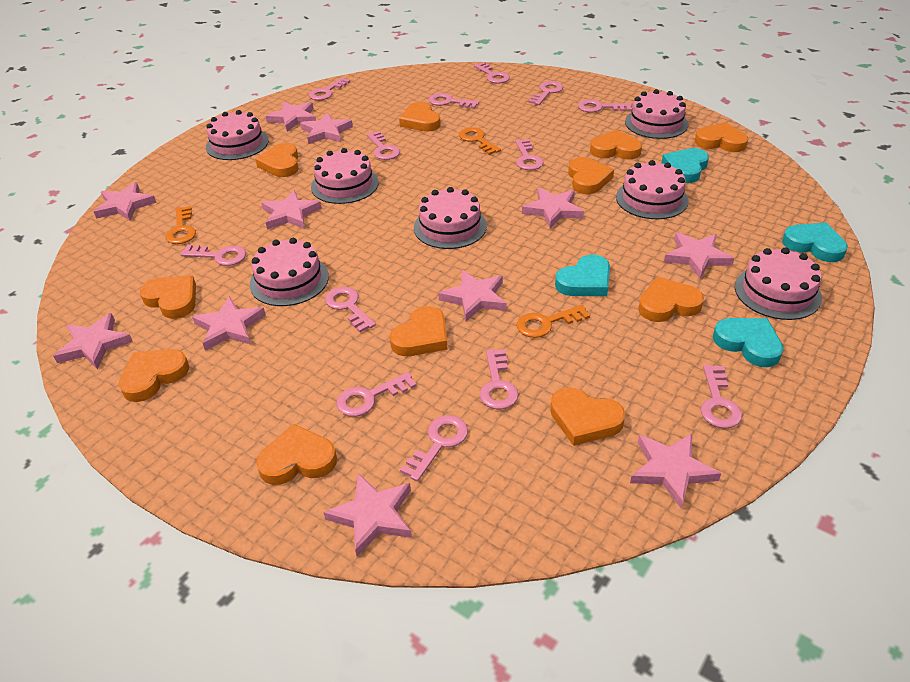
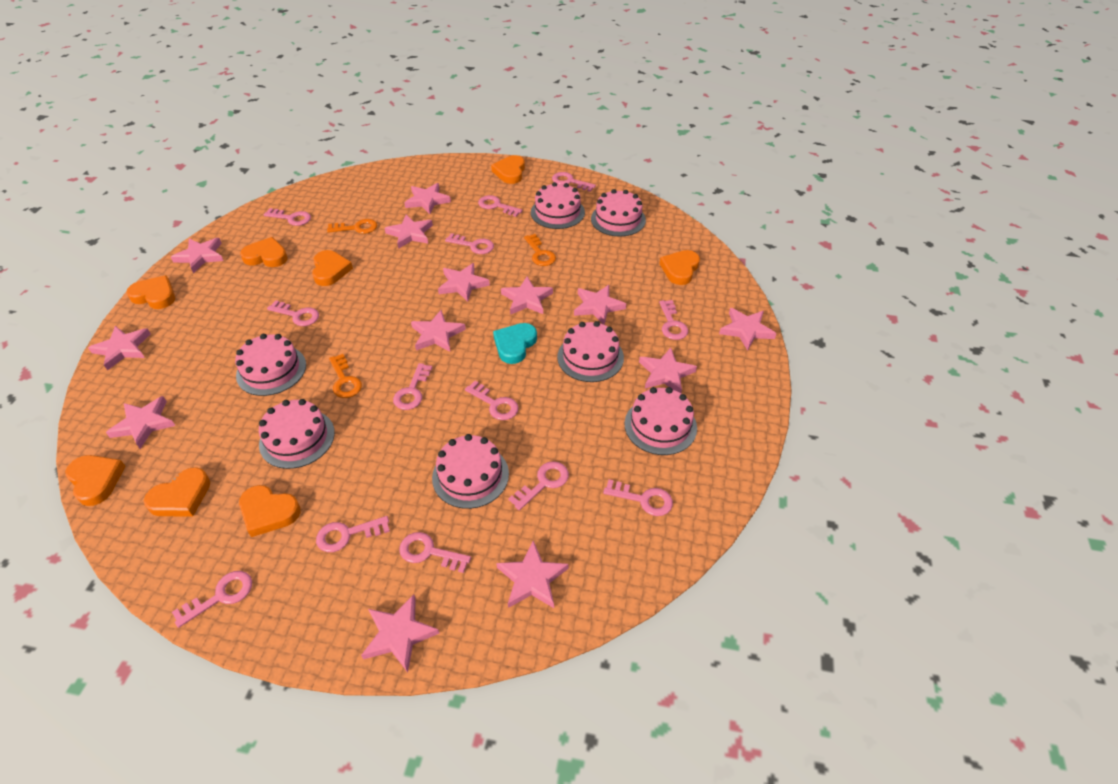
orange heart: 11 -> 8
pink star: 11 -> 13
turquoise heart: 4 -> 1

